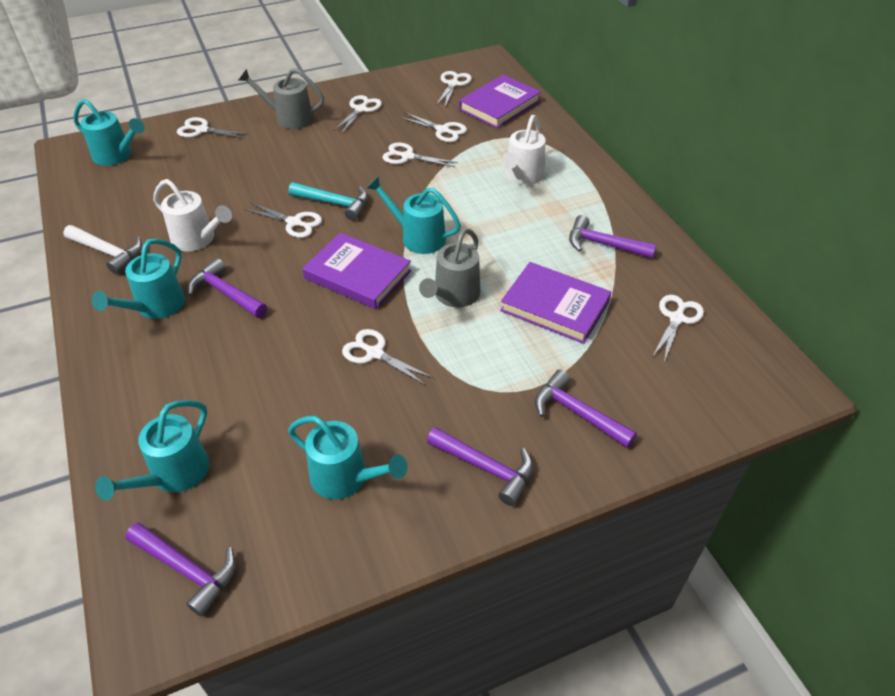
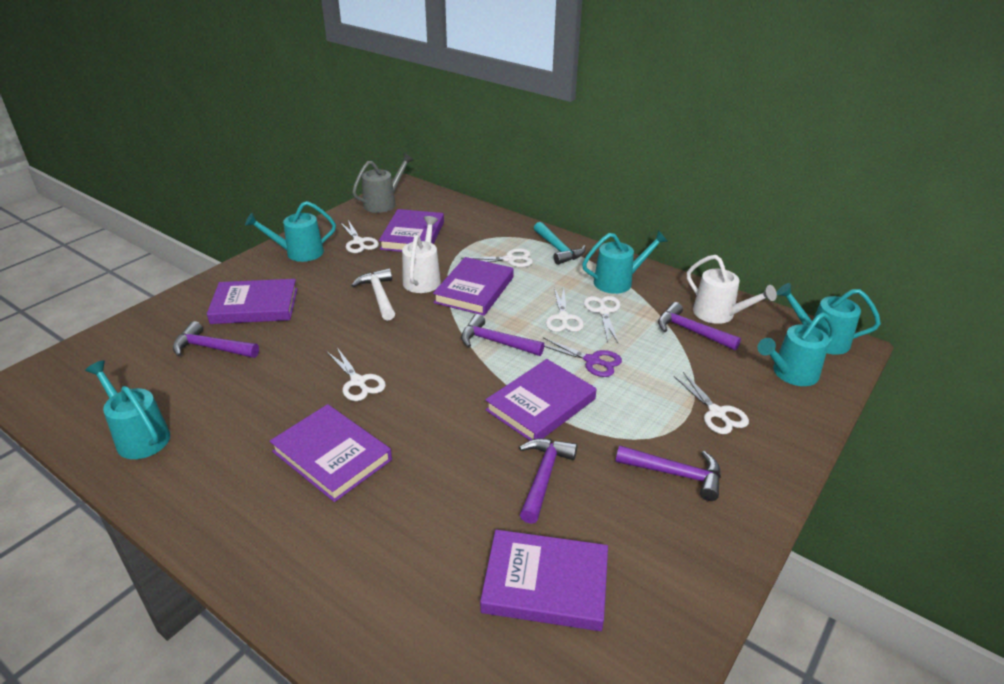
grey watering can: 2 -> 1
purple book: 3 -> 6
purple scissors: 0 -> 1
white scissors: 8 -> 6

